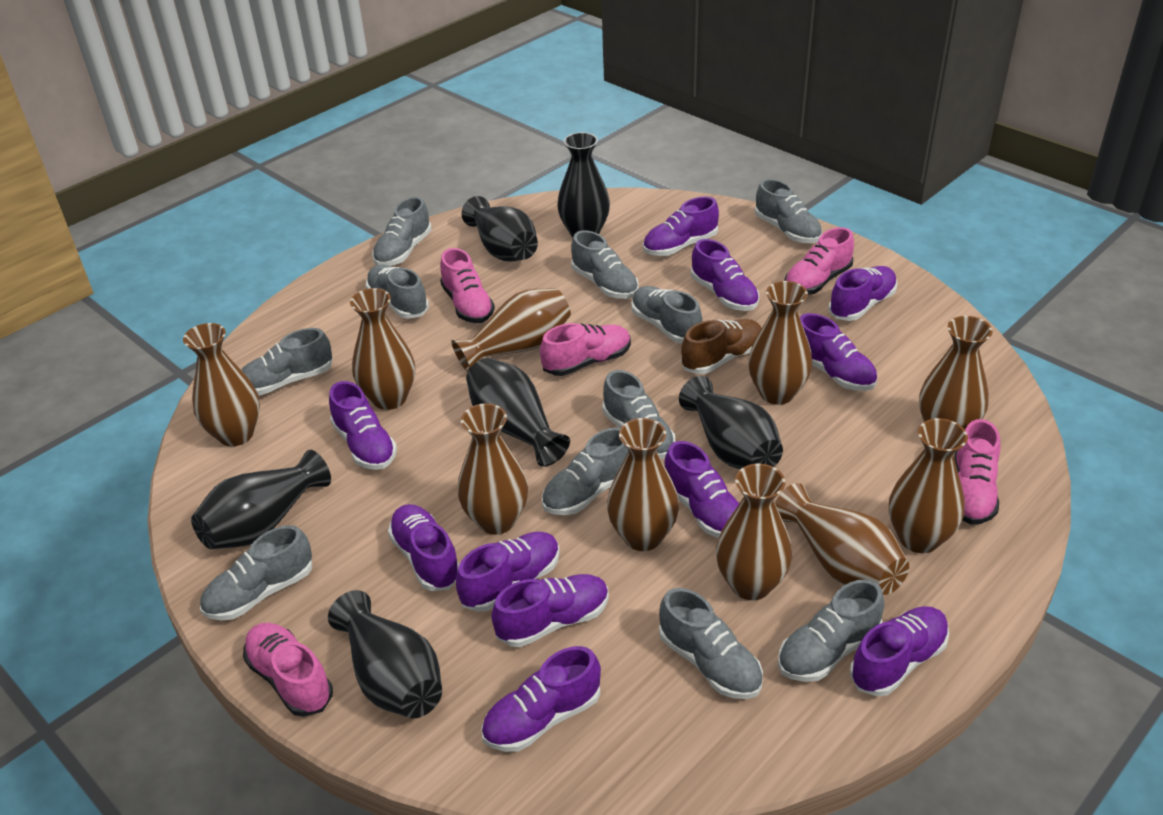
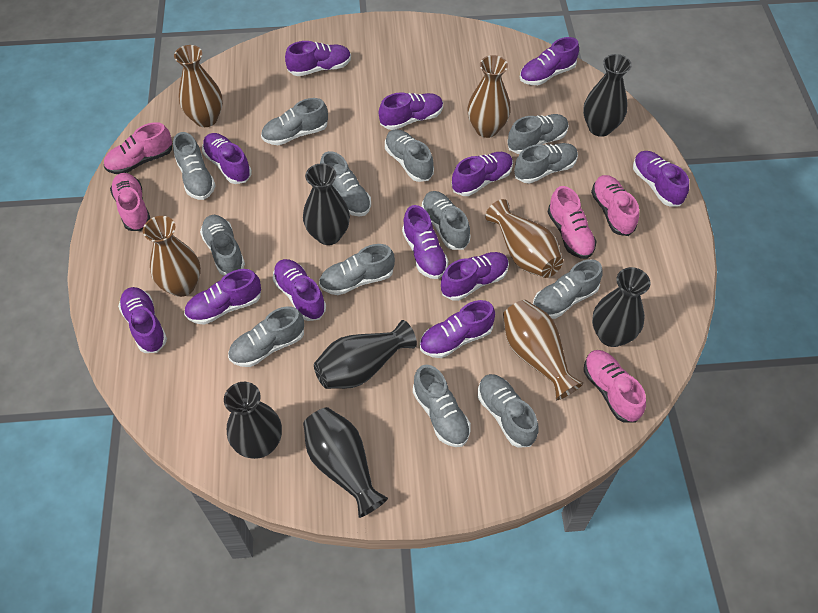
brown shoe: 1 -> 0
brown vase: 10 -> 5
grey shoe: 11 -> 13
purple shoe: 11 -> 12

